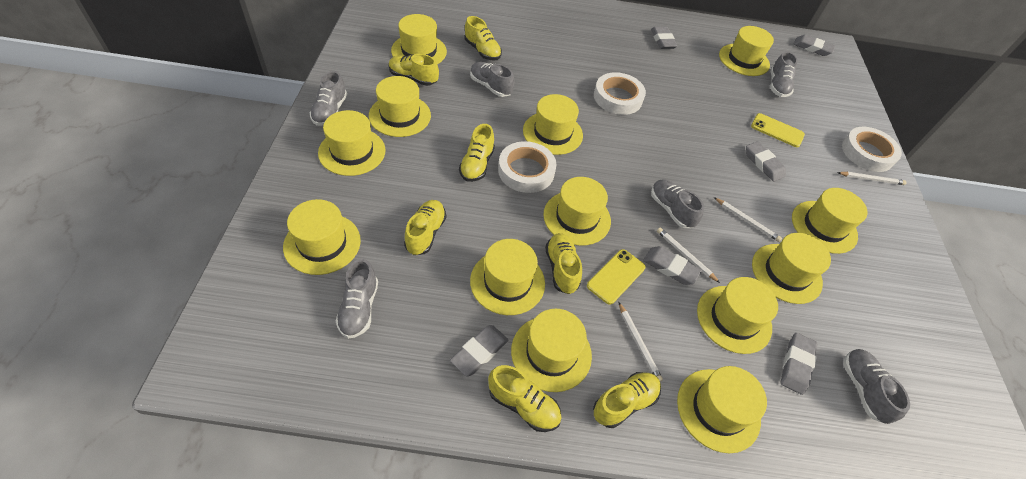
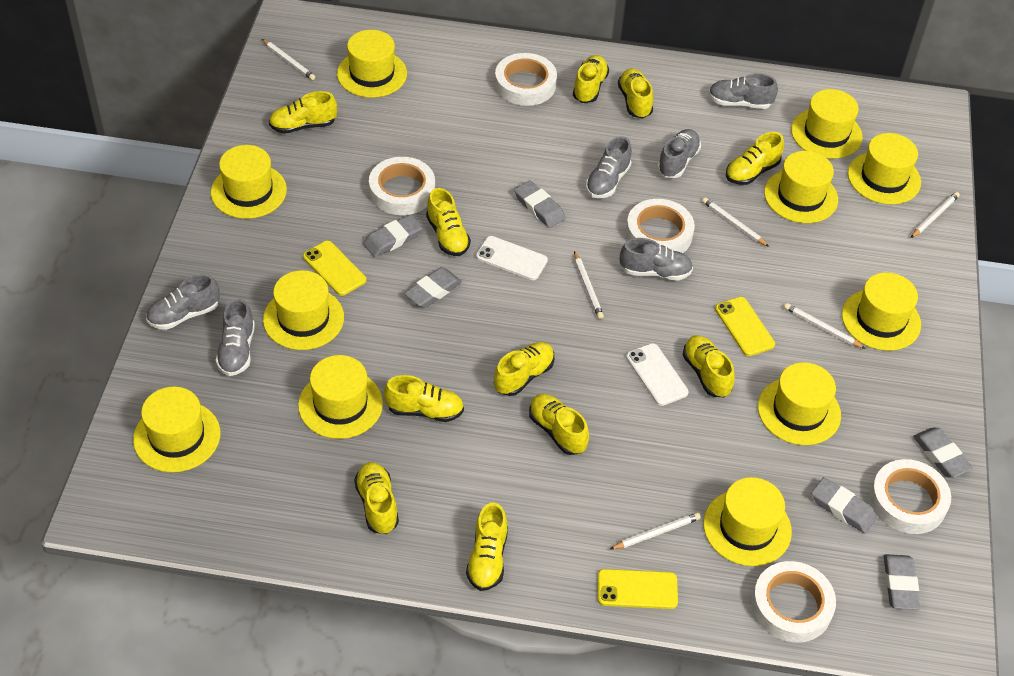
white pencil: 4 -> 6
white phone: 0 -> 2
white tape: 3 -> 5
yellow hat: 13 -> 11
yellow phone: 2 -> 3
yellow shoe: 7 -> 11

